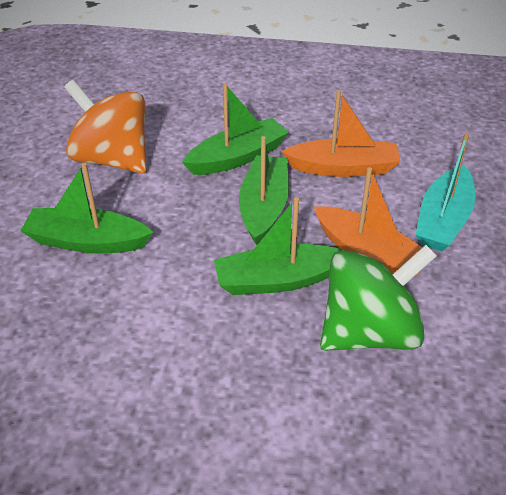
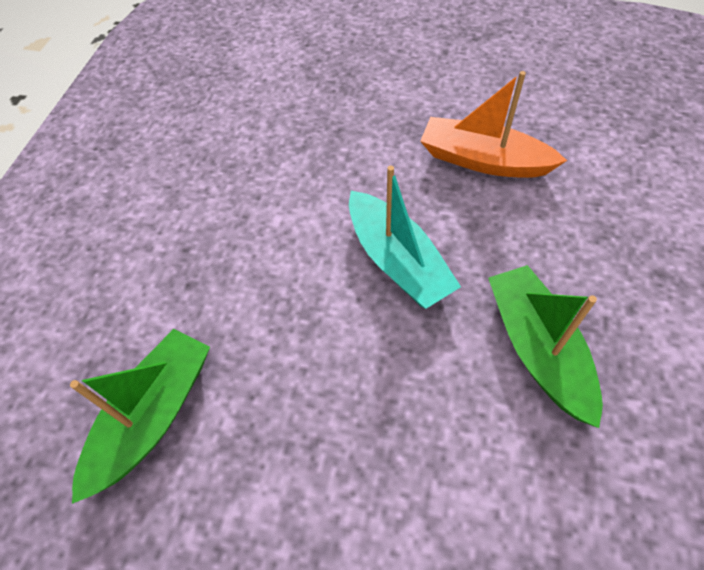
green boat: 4 -> 2
green spinning top: 1 -> 0
orange boat: 2 -> 1
orange spinning top: 1 -> 0

